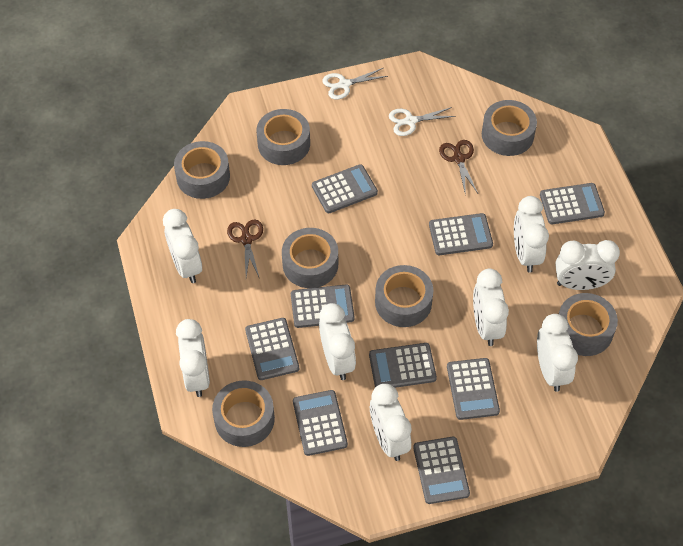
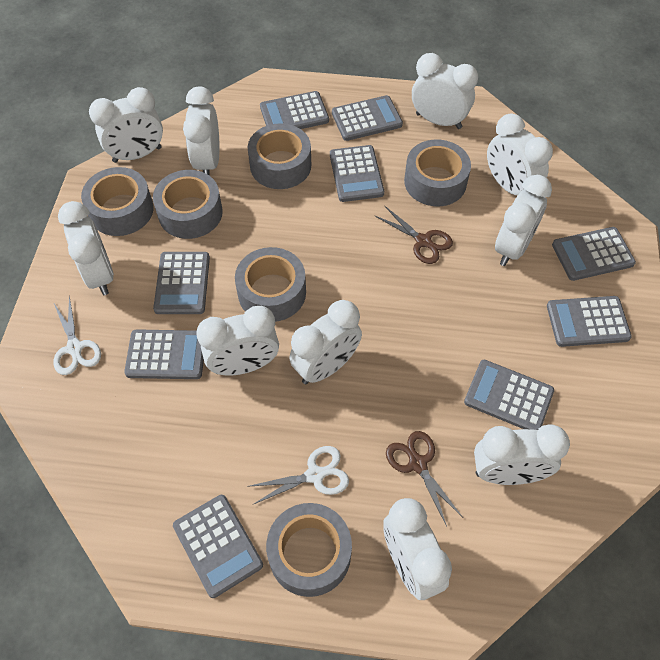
grey tape: 7 -> 6
white clock: 8 -> 10

